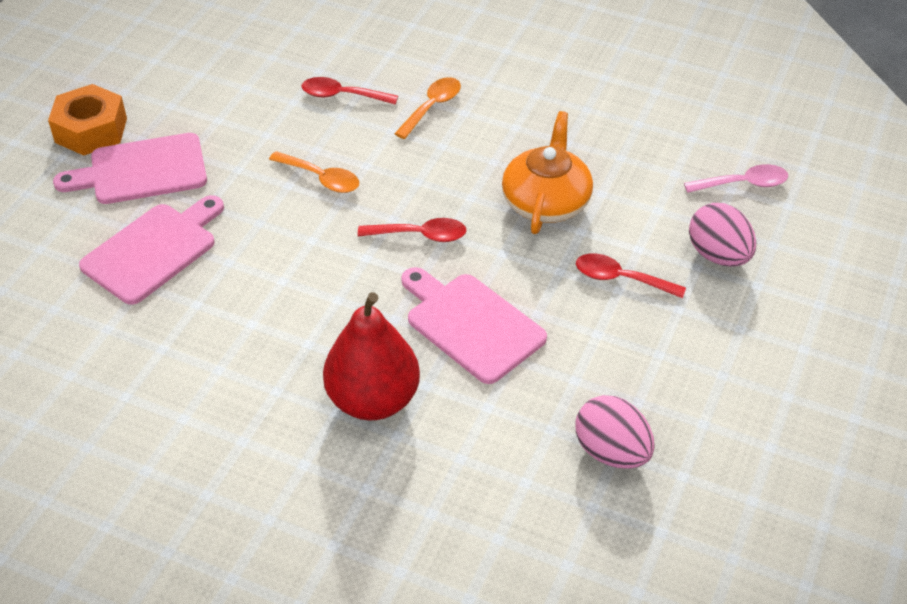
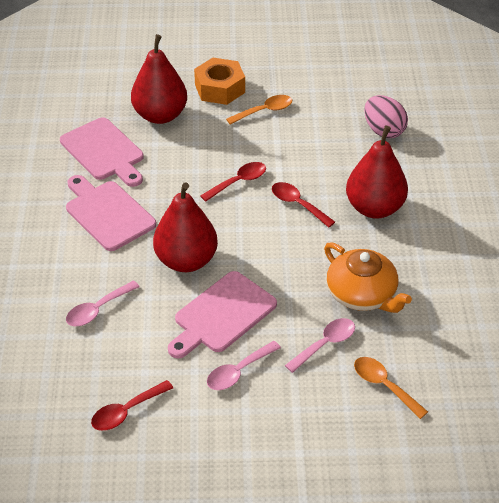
pink egg: 2 -> 1
pink spoon: 1 -> 3
red pear: 1 -> 3

